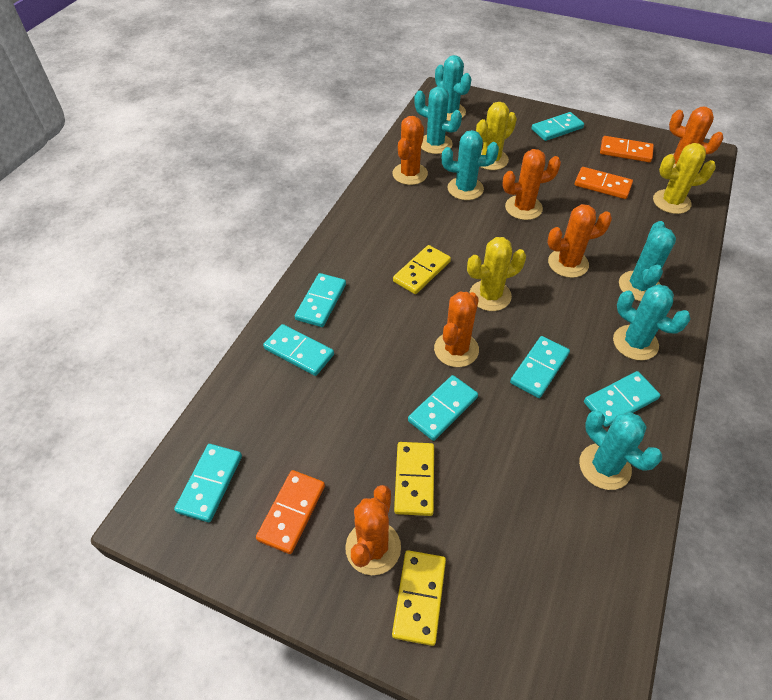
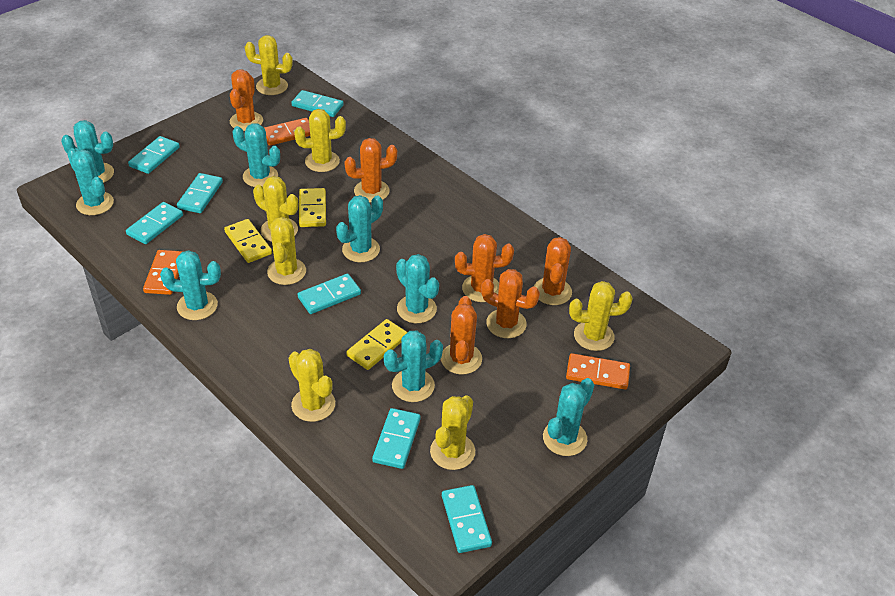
turquoise cactus: 6 -> 8
yellow cactus: 3 -> 7

